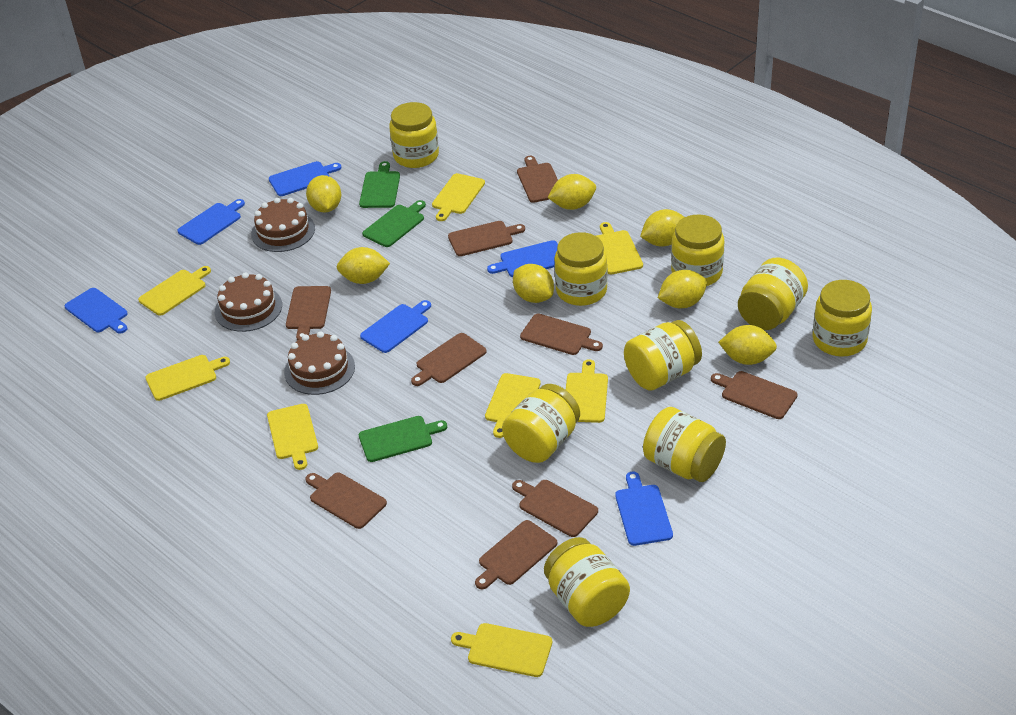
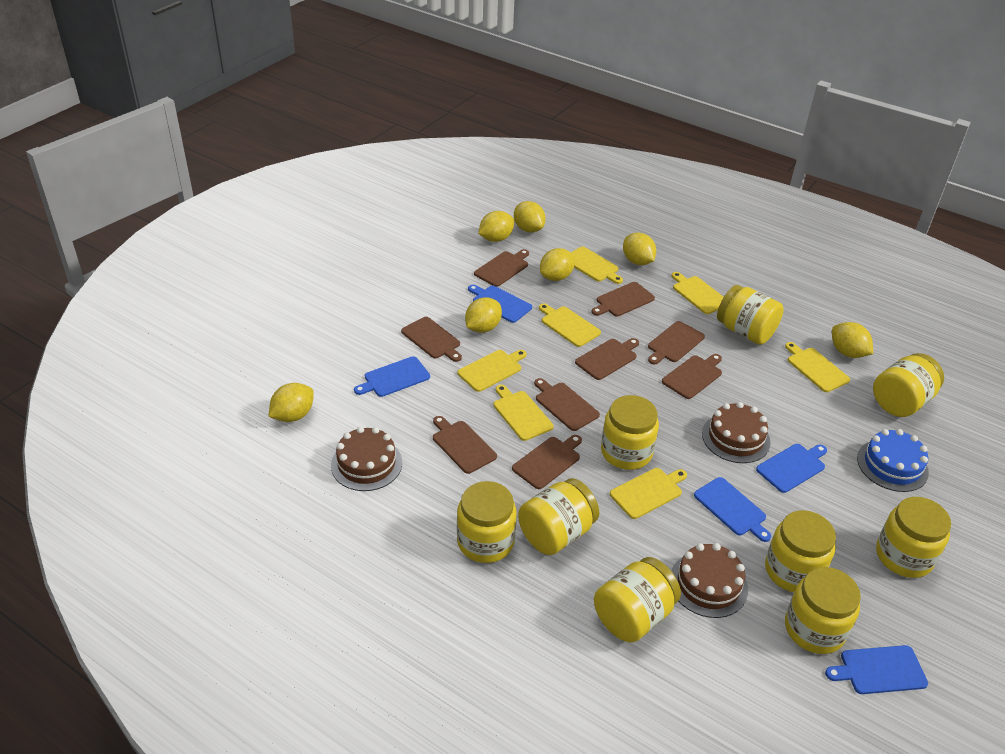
blue cake: 0 -> 1
blue cutting board: 6 -> 5
green cutting board: 3 -> 0
yellow cutting board: 8 -> 7

